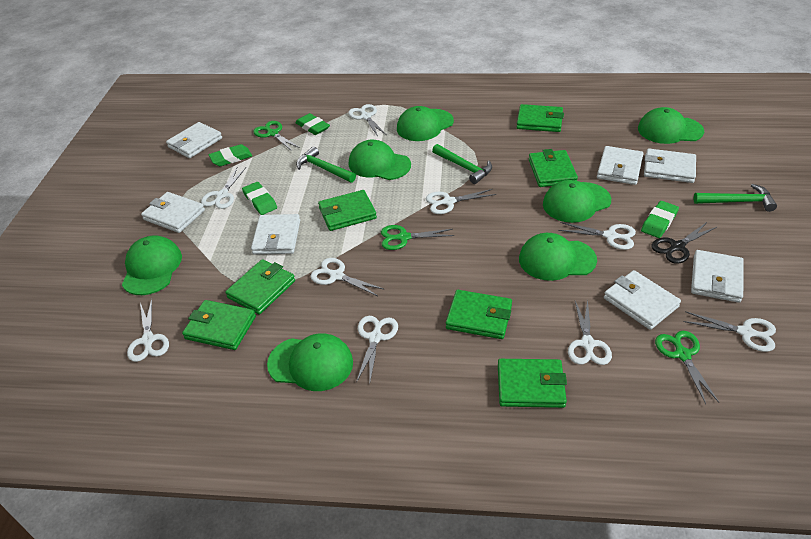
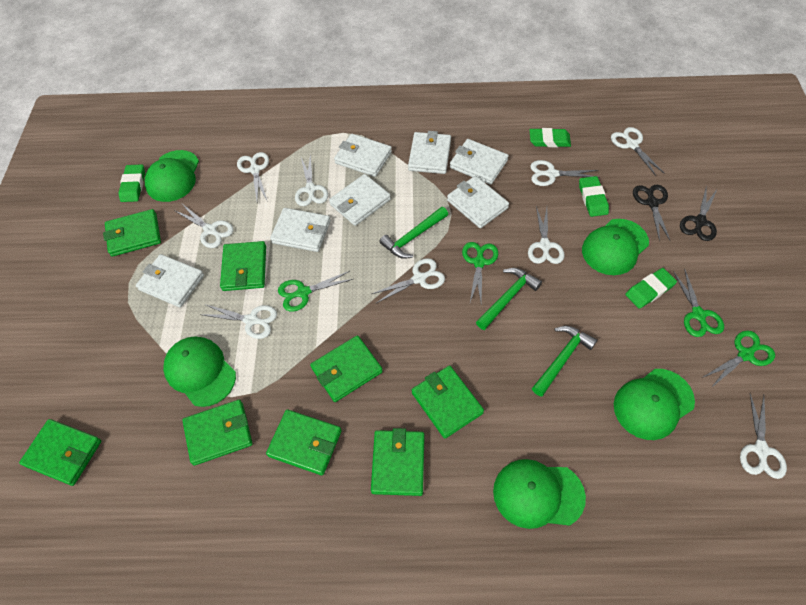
black scissors: 1 -> 2
green cap: 7 -> 5
green scissors: 3 -> 4
green wallet: 7 -> 8

